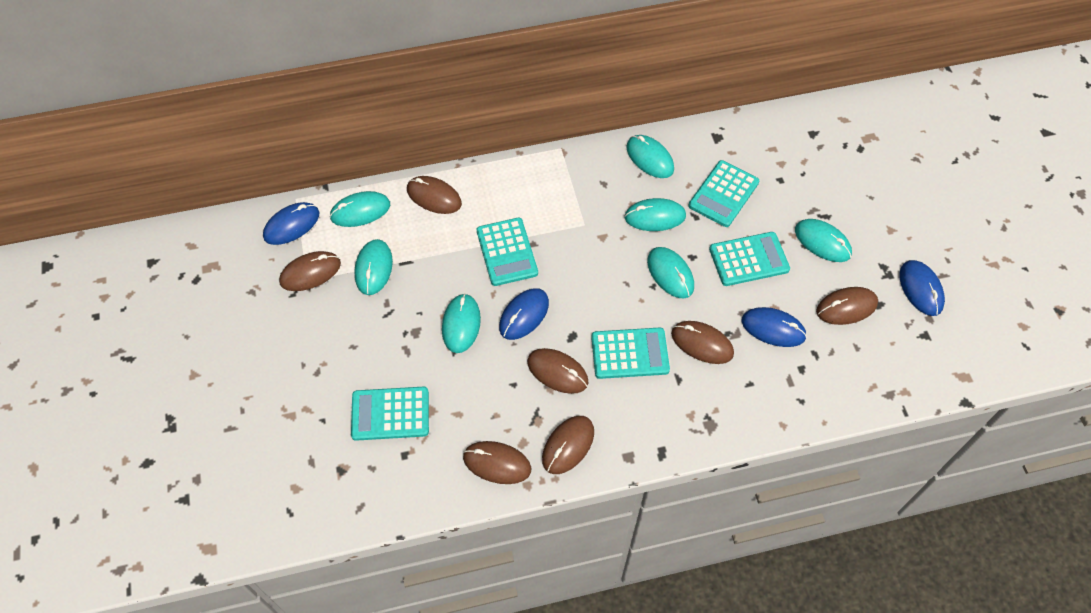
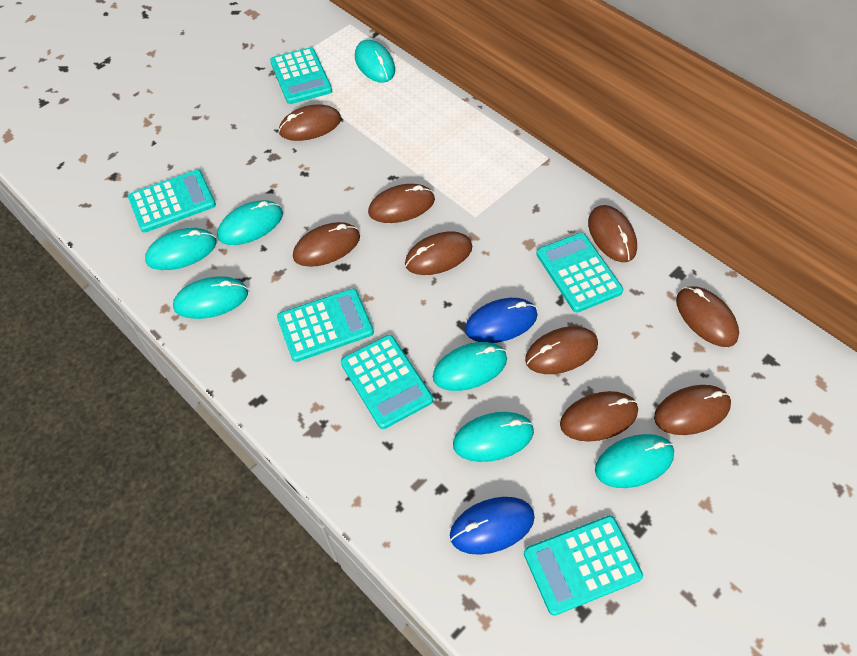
blue mouse: 4 -> 2
brown mouse: 7 -> 9
turquoise calculator: 5 -> 6

